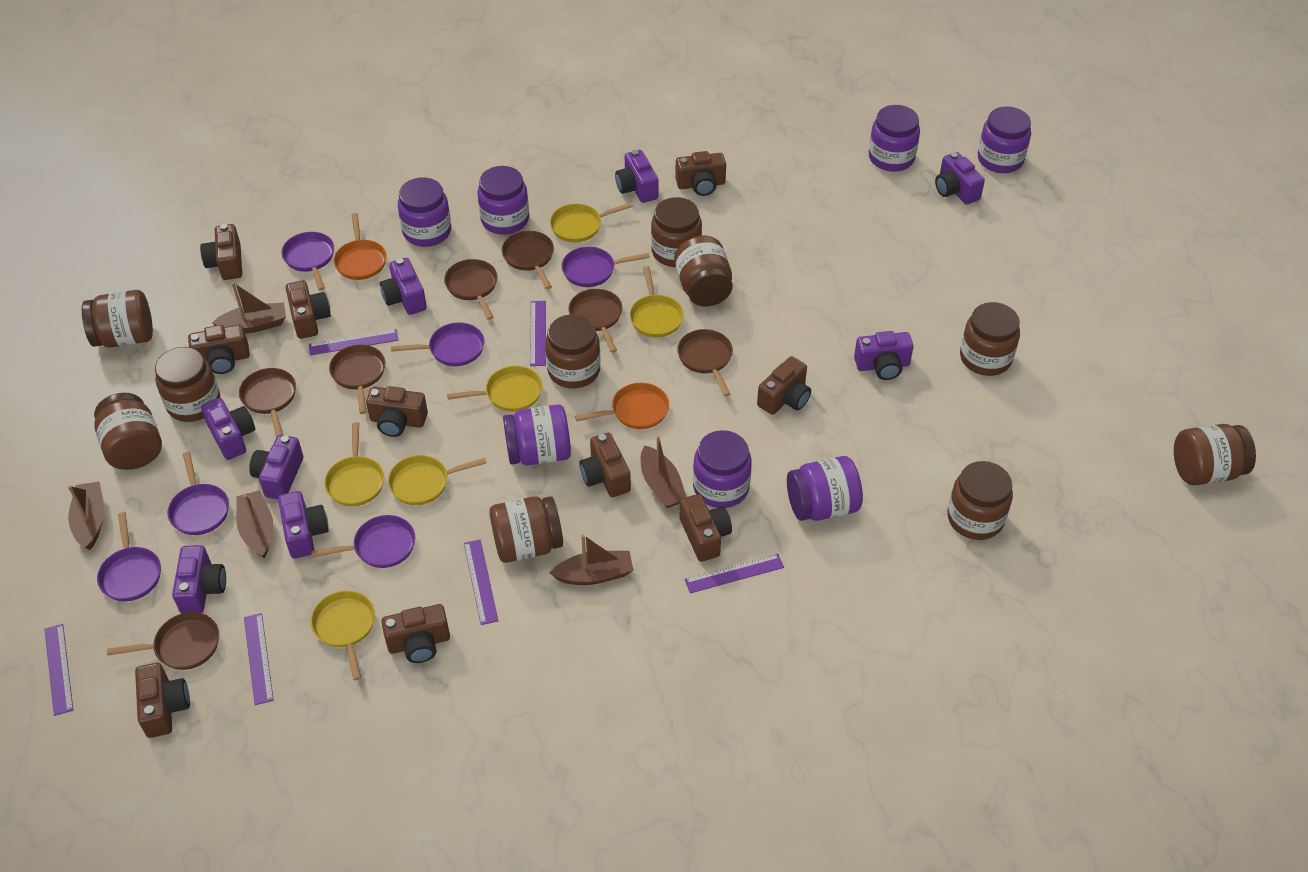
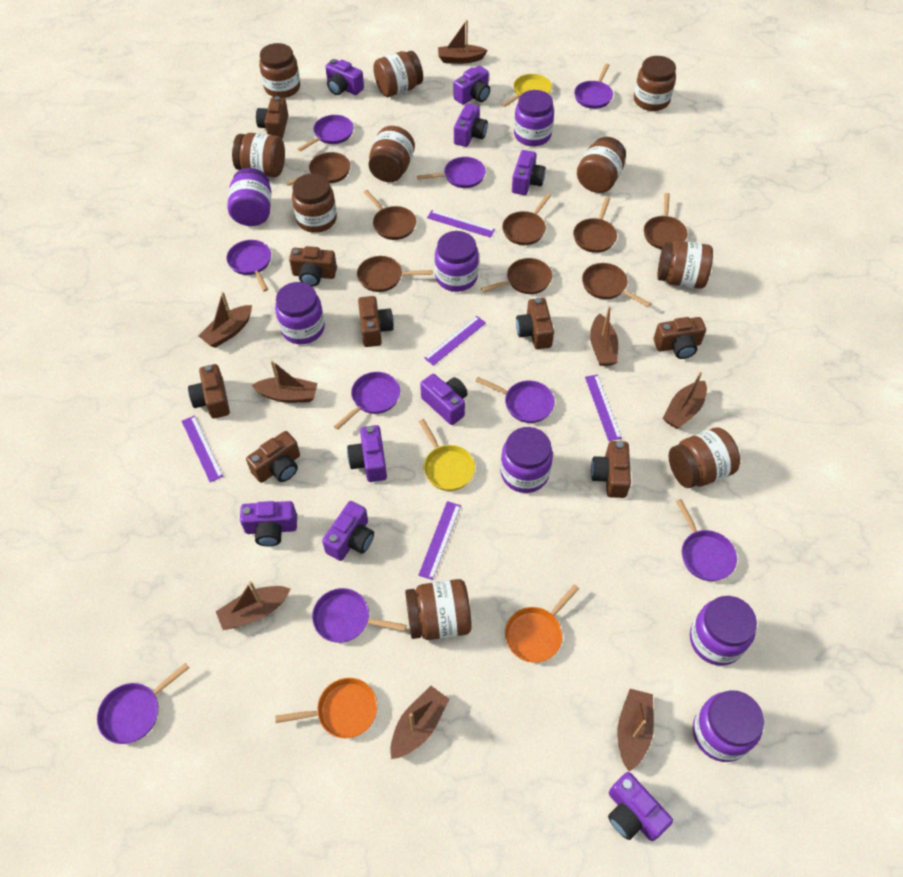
brown boat: 5 -> 8
brown camera: 10 -> 8
brown pan: 7 -> 8
purple camera: 8 -> 9
purple pan: 6 -> 9
purple ruler: 6 -> 5
yellow pan: 6 -> 2

